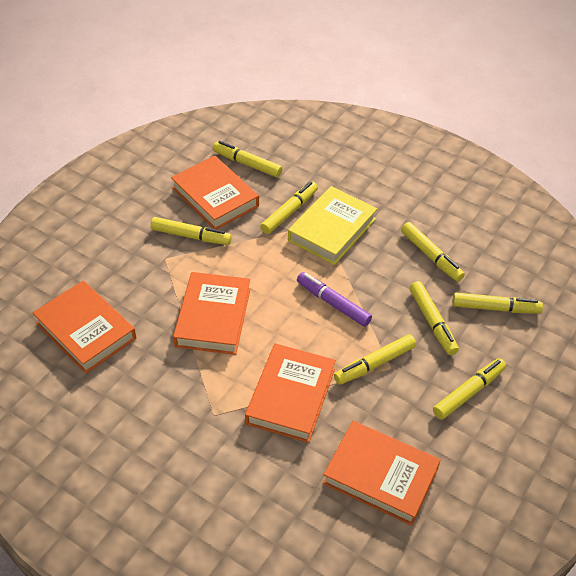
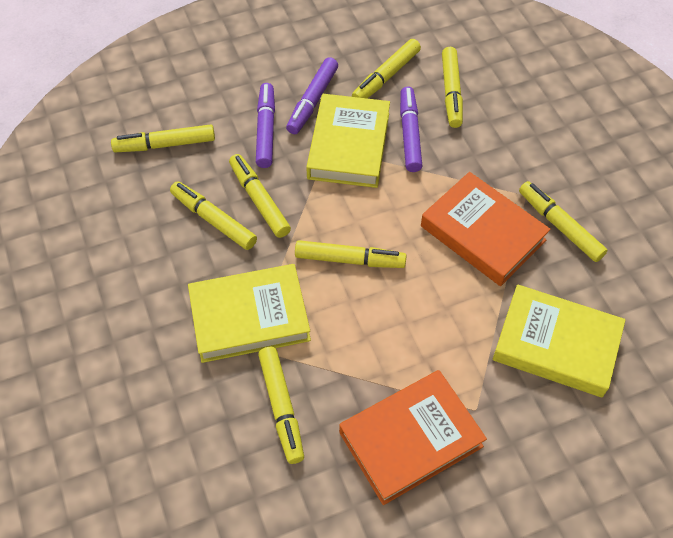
orange book: 5 -> 2
purple marker: 1 -> 3
yellow book: 1 -> 3

